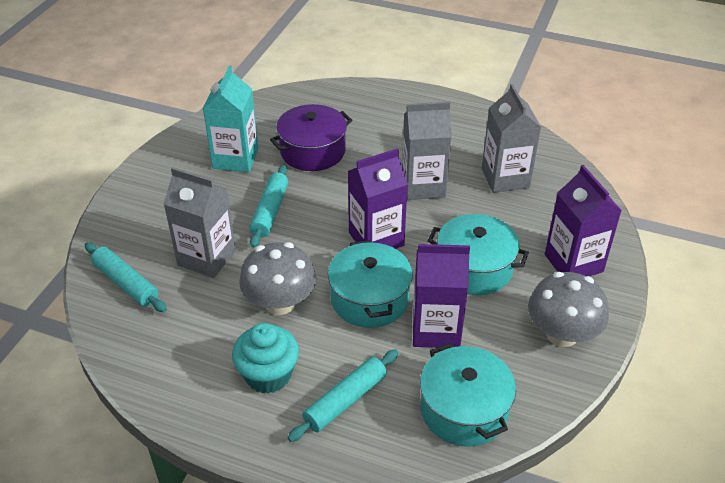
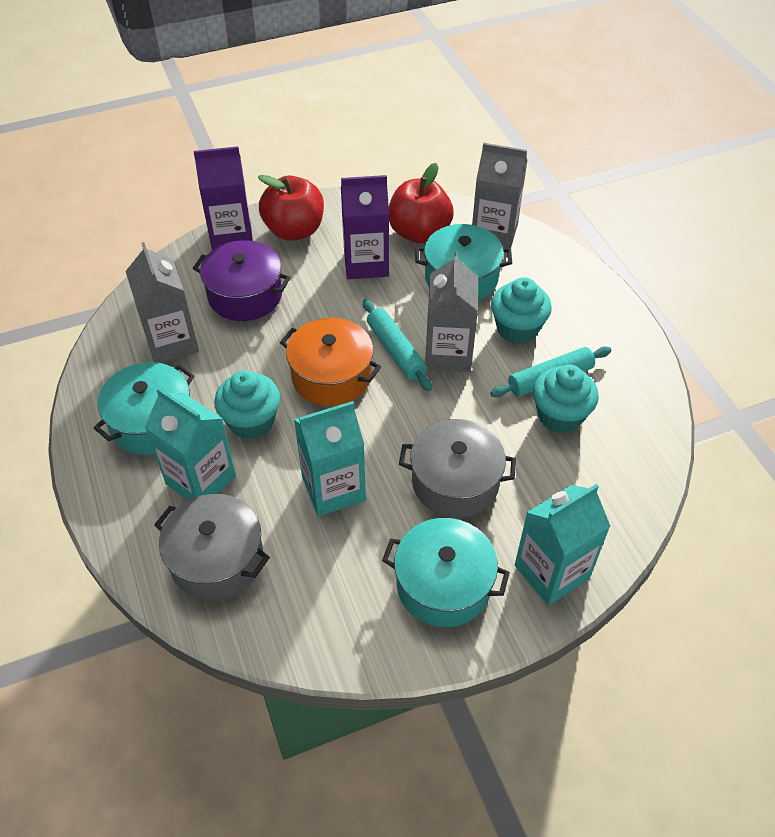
grey mushroom: 2 -> 0
grey pot: 0 -> 2
orange pot: 0 -> 1
purple carton: 3 -> 2
red apple: 0 -> 2
turquoise carton: 1 -> 3
turquoise cupcake: 1 -> 3
turquoise rolling pin: 3 -> 2

